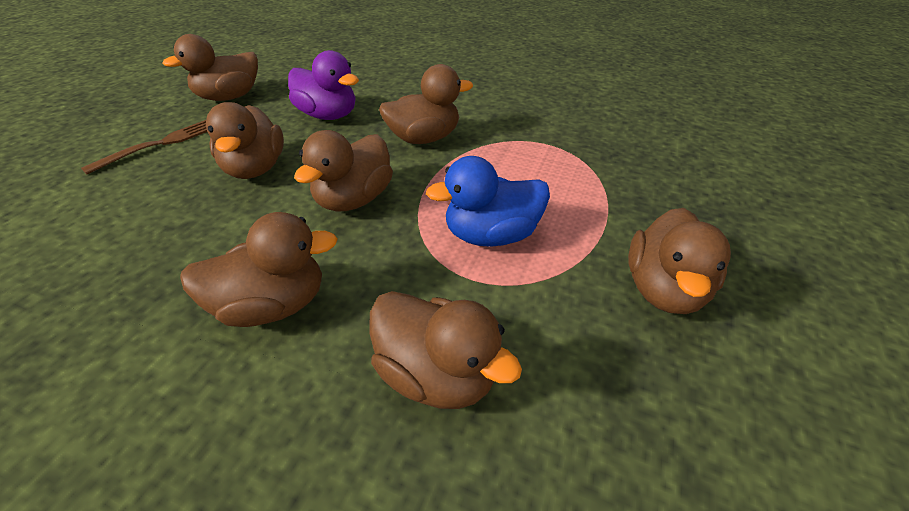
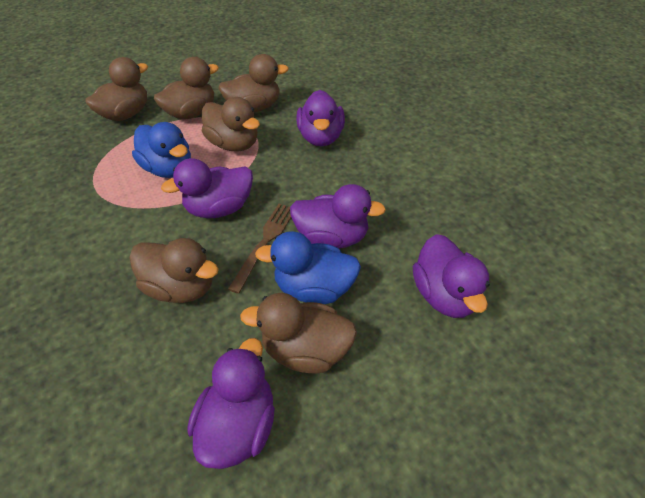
blue duck: 1 -> 2
brown duck: 7 -> 6
purple duck: 1 -> 5

